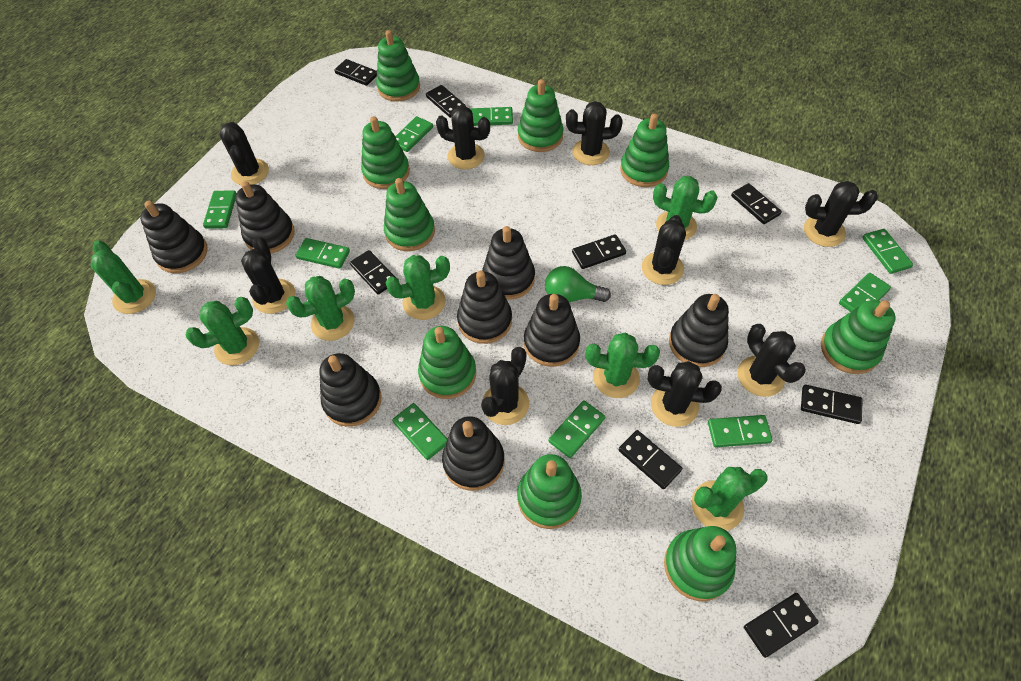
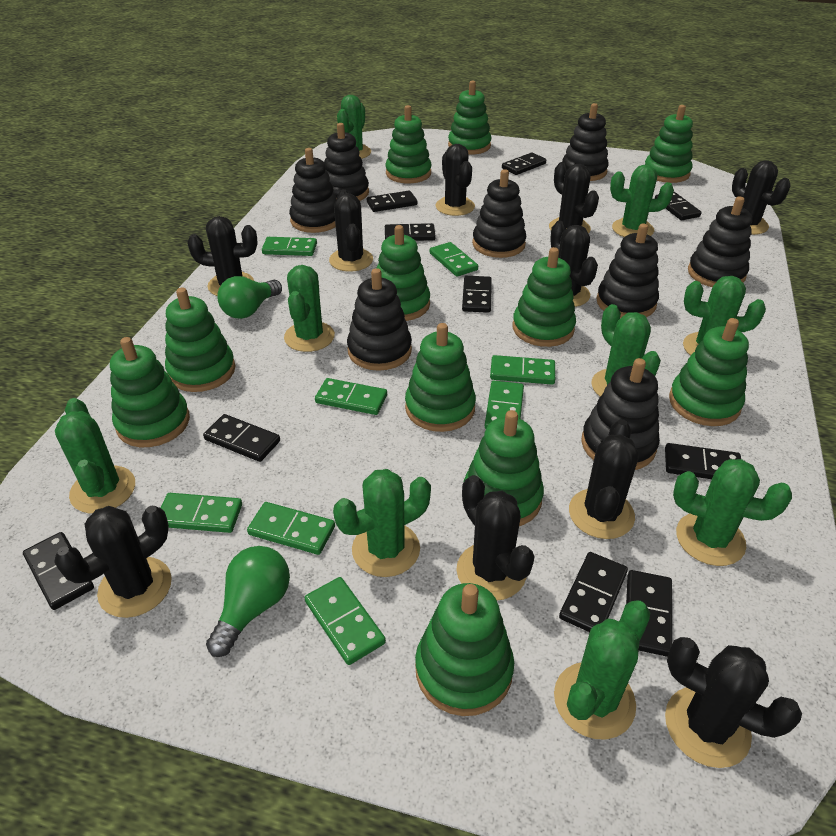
black cactus: 9 -> 10
black domino: 8 -> 10
green cactus: 7 -> 9
green domino: 9 -> 8
green light bulb: 1 -> 2
green stacking toy: 9 -> 11

